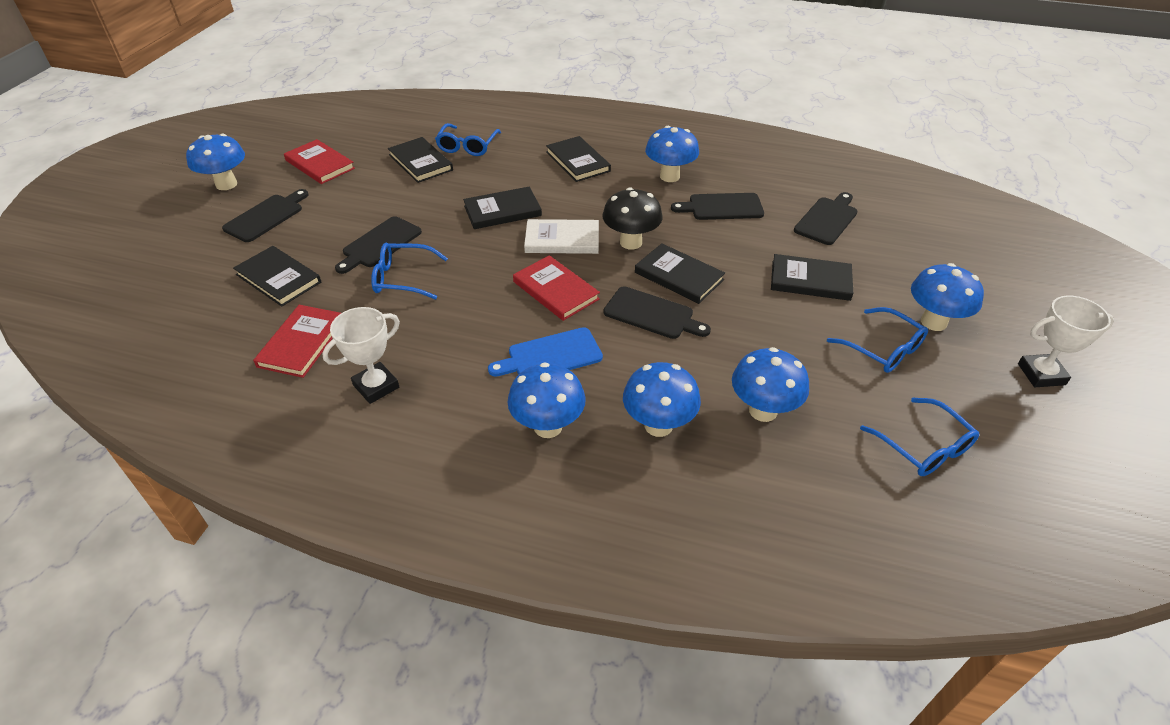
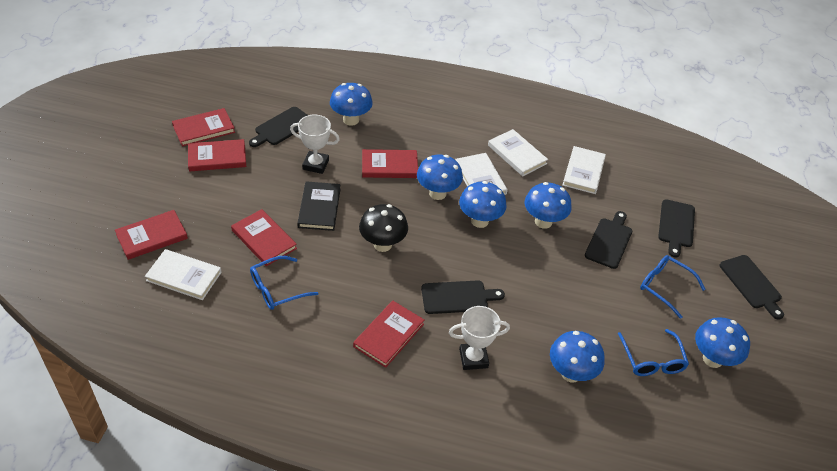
black book: 6 -> 1
blue cutting board: 1 -> 0
blue glasses: 4 -> 3
red book: 3 -> 6
white book: 1 -> 4

